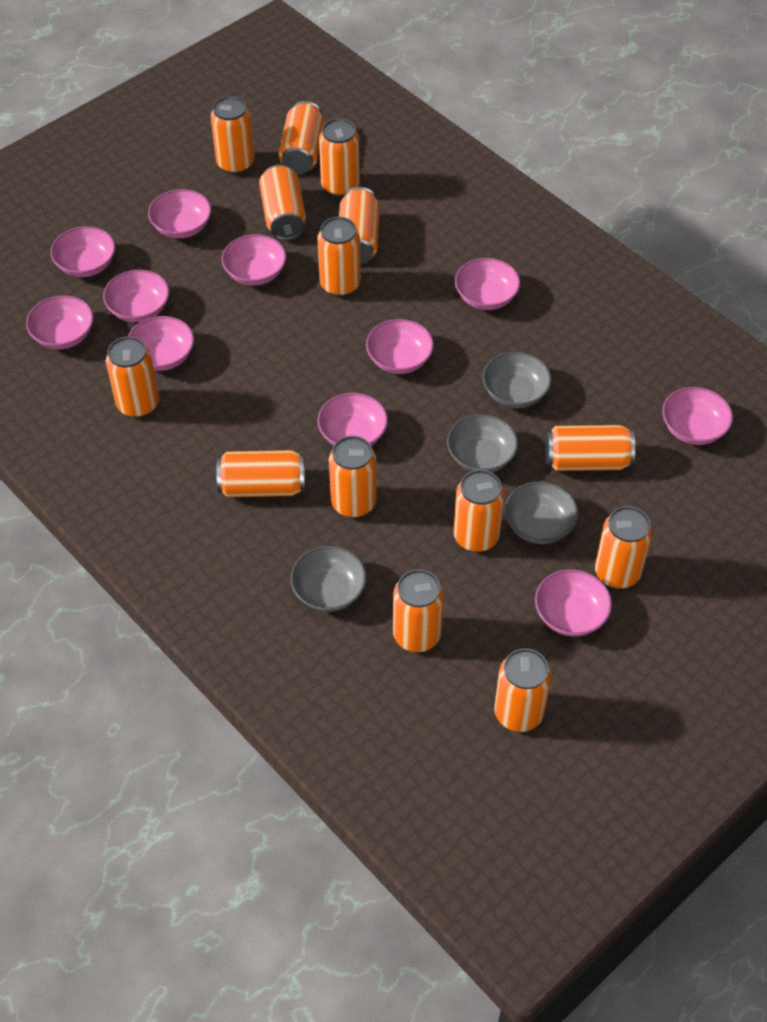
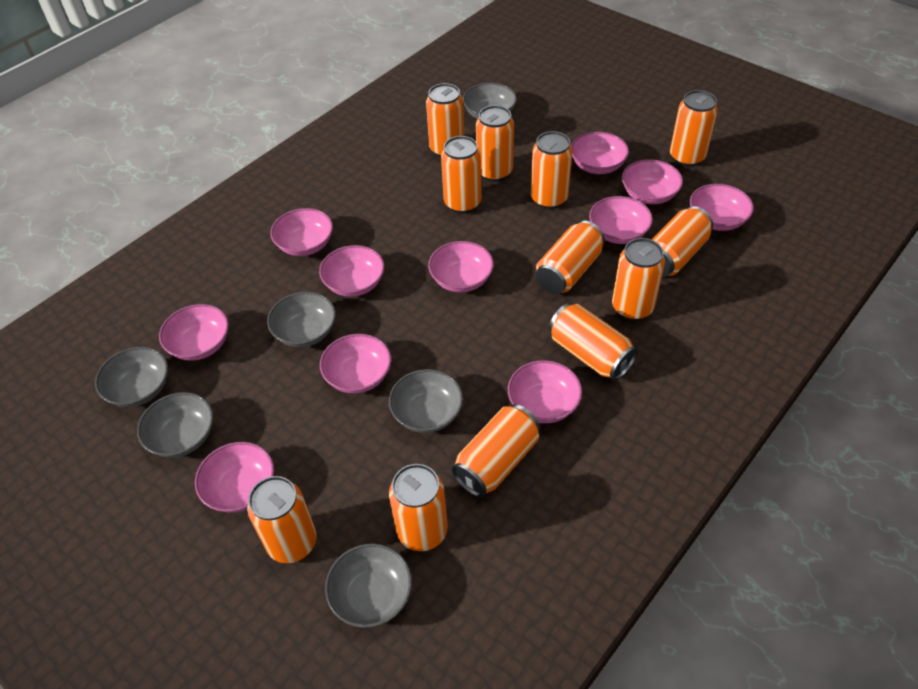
grey bowl: 4 -> 6
orange can: 14 -> 12

